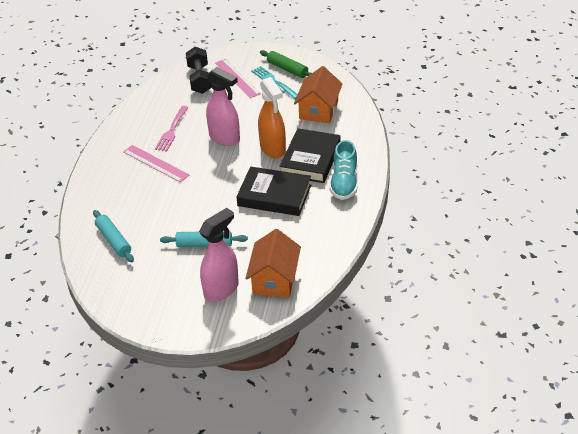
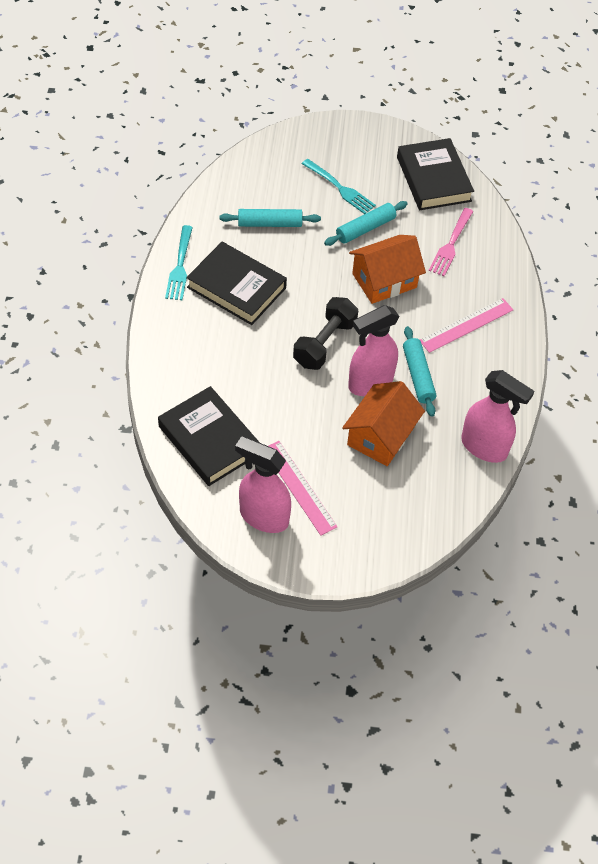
black book: 2 -> 3
green rolling pin: 1 -> 0
orange spray bottle: 1 -> 0
pink spray bottle: 2 -> 3
turquoise fork: 1 -> 2
turquoise rolling pin: 2 -> 3
turquoise shoe: 1 -> 0

